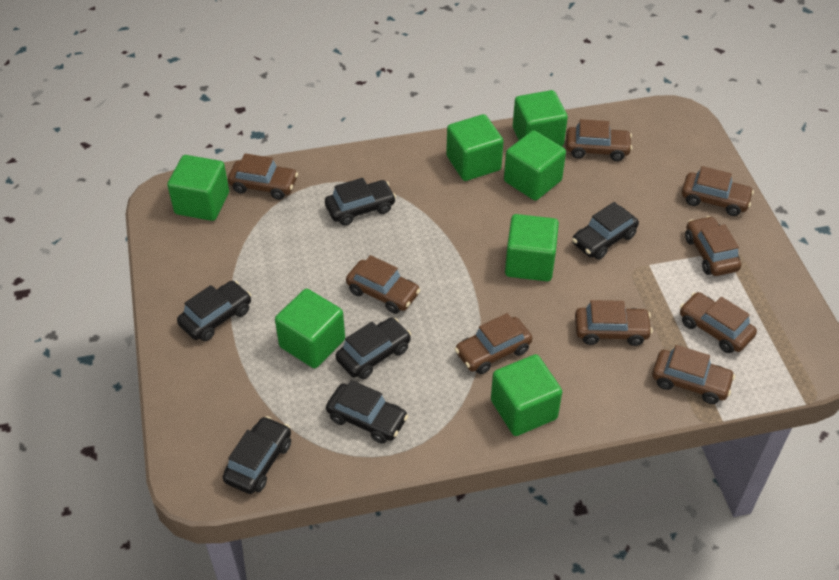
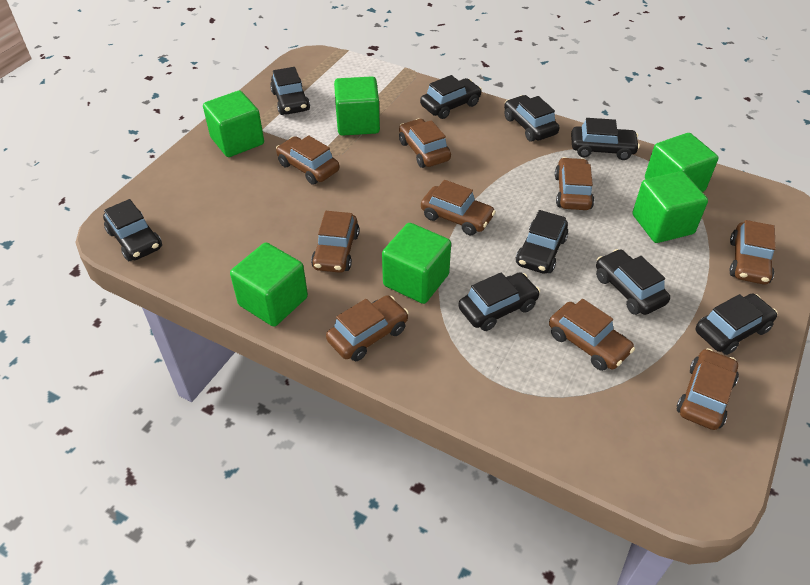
black car: 6 -> 9
green cube: 7 -> 6

